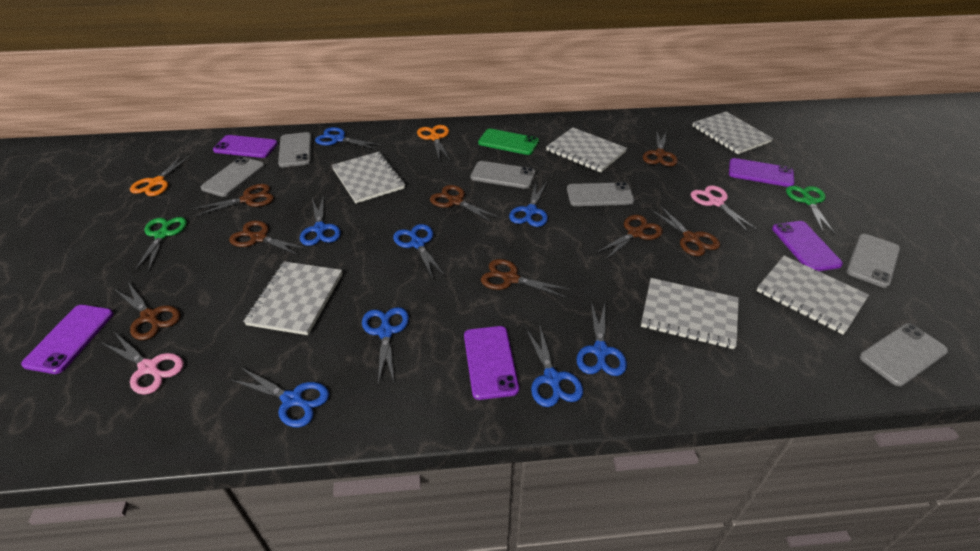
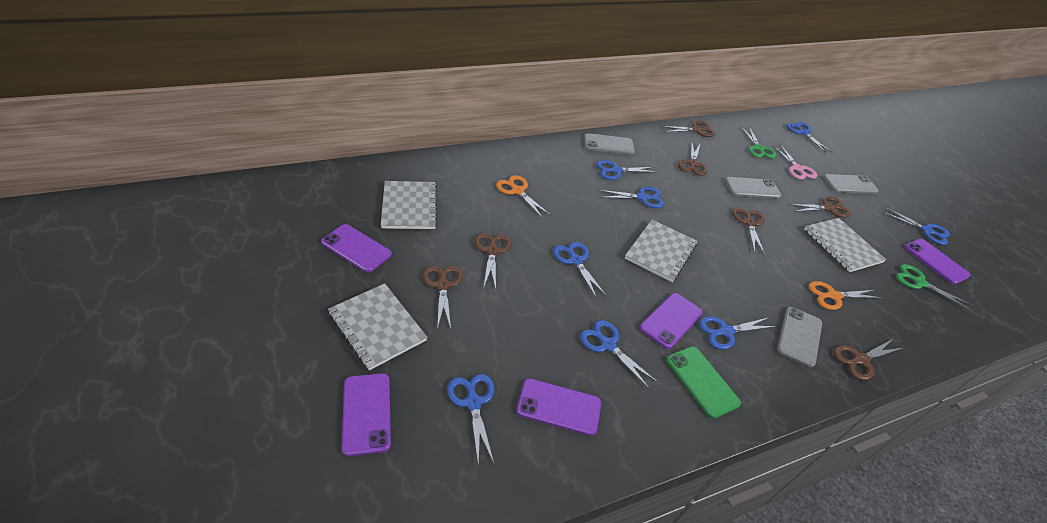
brown scissors: 8 -> 7
grey notebook: 6 -> 4
grey phone: 6 -> 4
pink scissors: 2 -> 1

